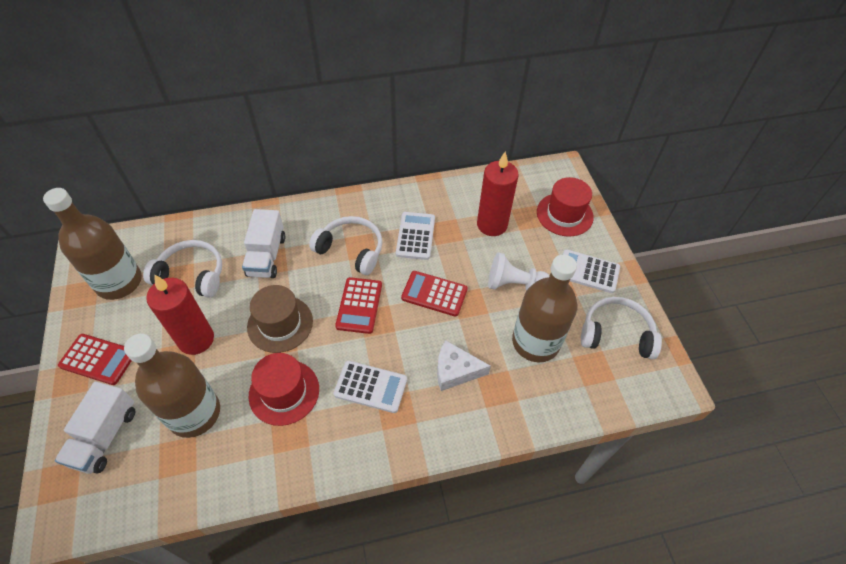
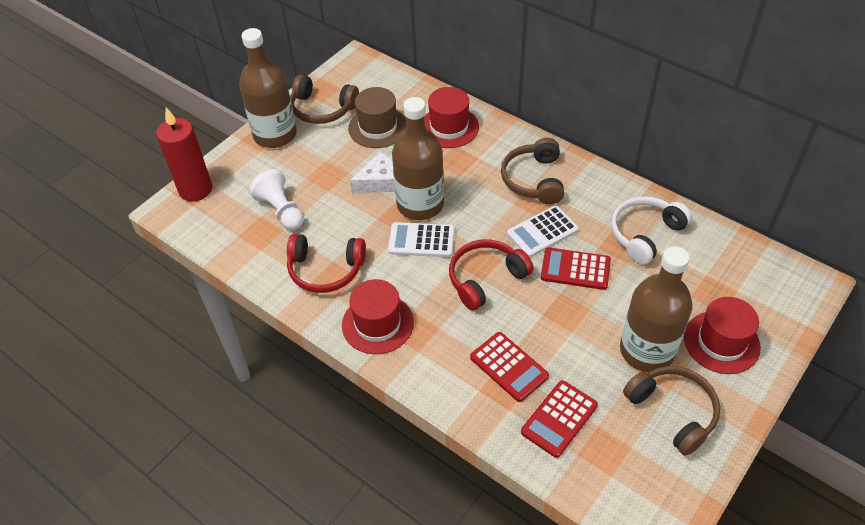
brown headphones: 0 -> 3
red candle: 2 -> 1
red hat: 2 -> 3
red headphones: 0 -> 2
white calculator: 3 -> 2
white headphones: 3 -> 1
white truck: 2 -> 0

